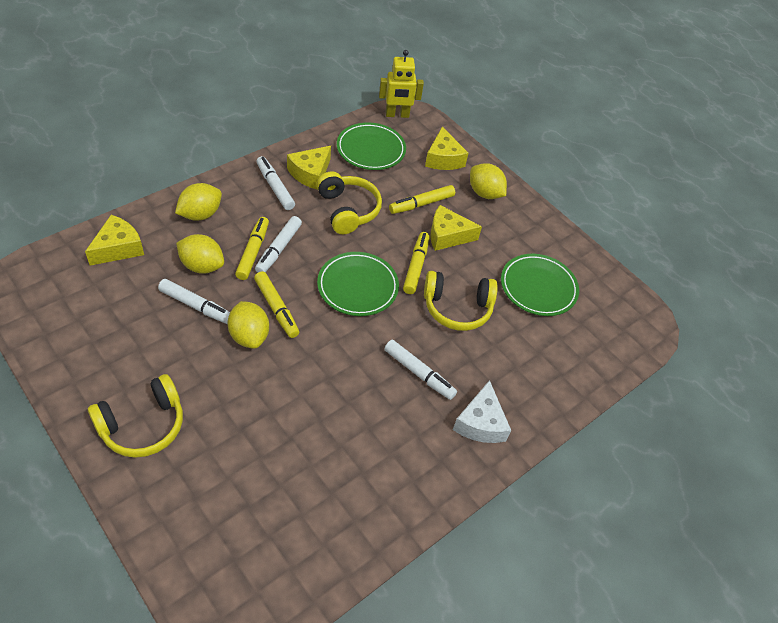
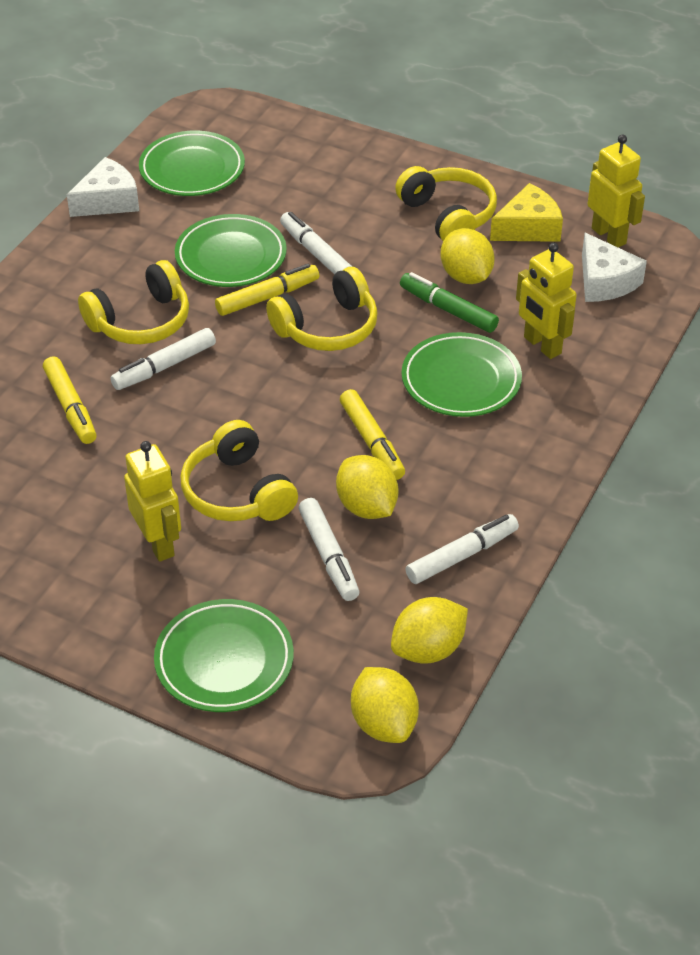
green marker: 0 -> 1
green plate: 3 -> 4
white cheese: 1 -> 2
yellow cheese: 4 -> 1
yellow headphones: 3 -> 4
yellow marker: 4 -> 3
yellow robot: 1 -> 3

